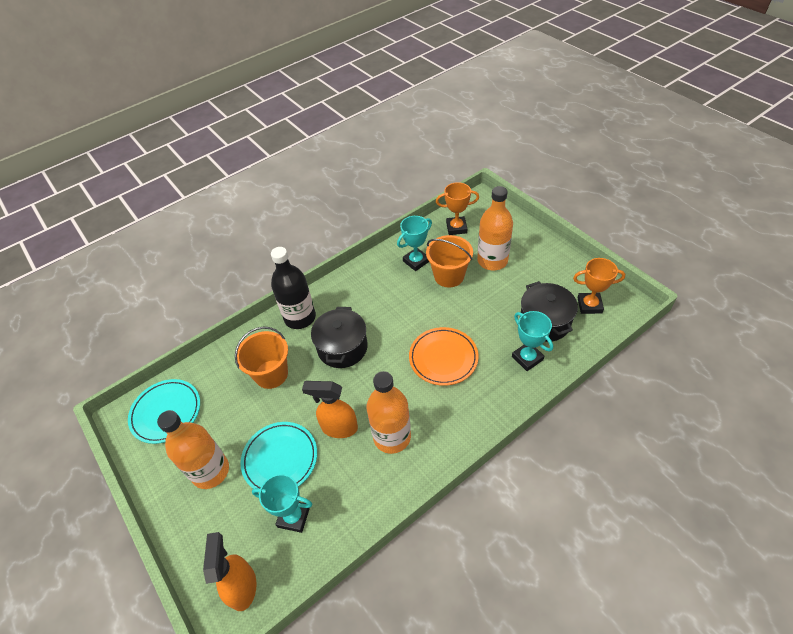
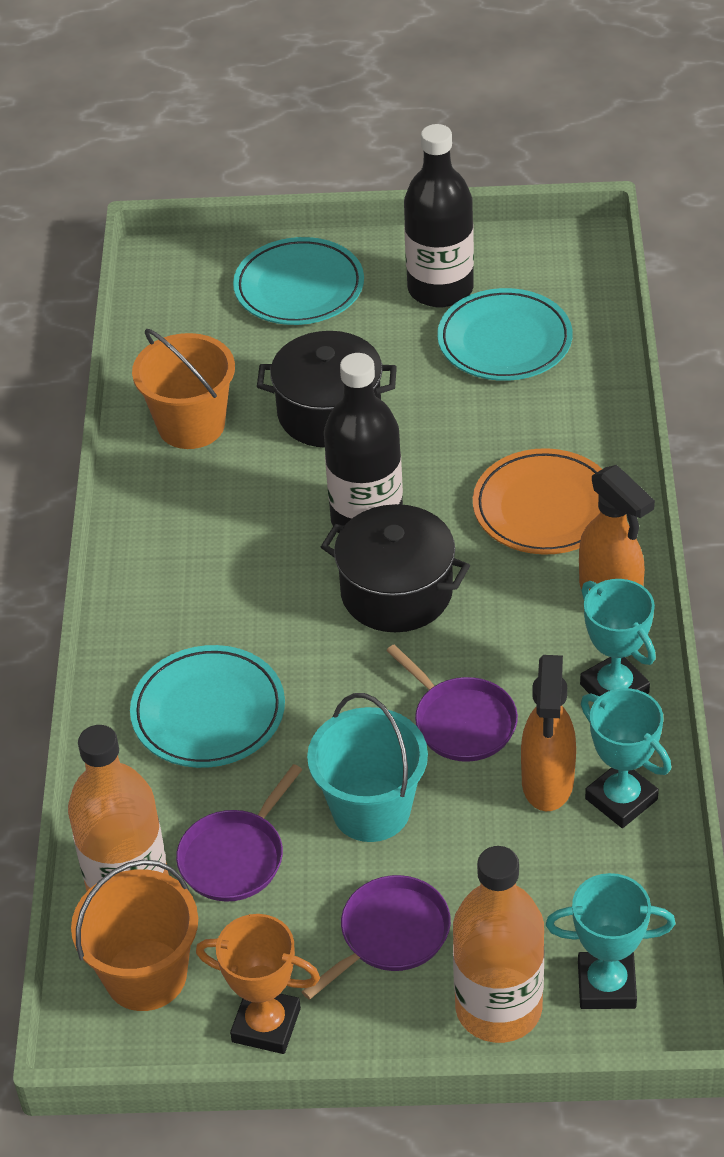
black bottle: 1 -> 2
orange bottle: 3 -> 2
orange trophy: 2 -> 1
purple pan: 0 -> 3
turquoise bucket: 0 -> 1
turquoise plate: 2 -> 3

